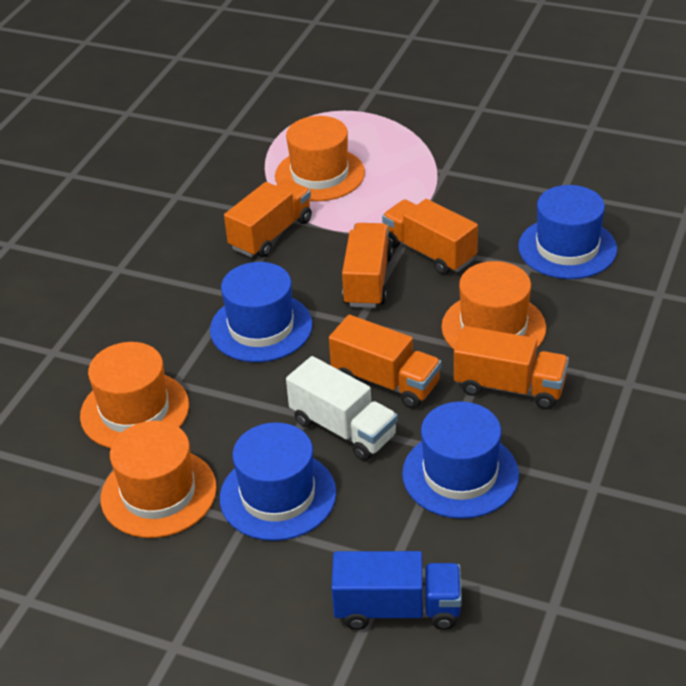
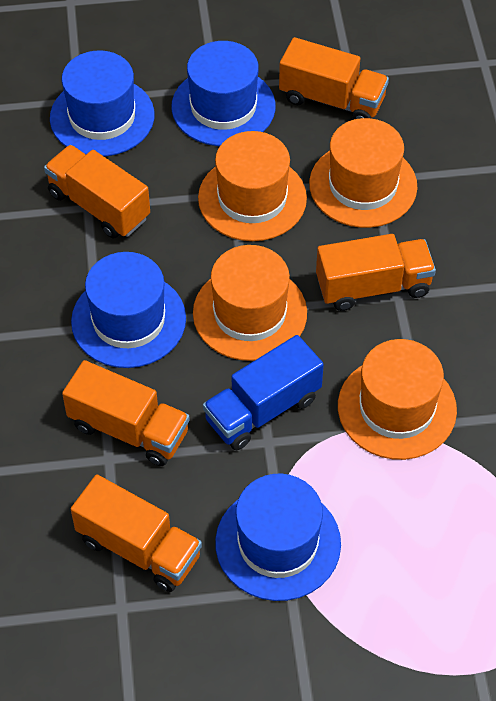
white truck: 1 -> 0

